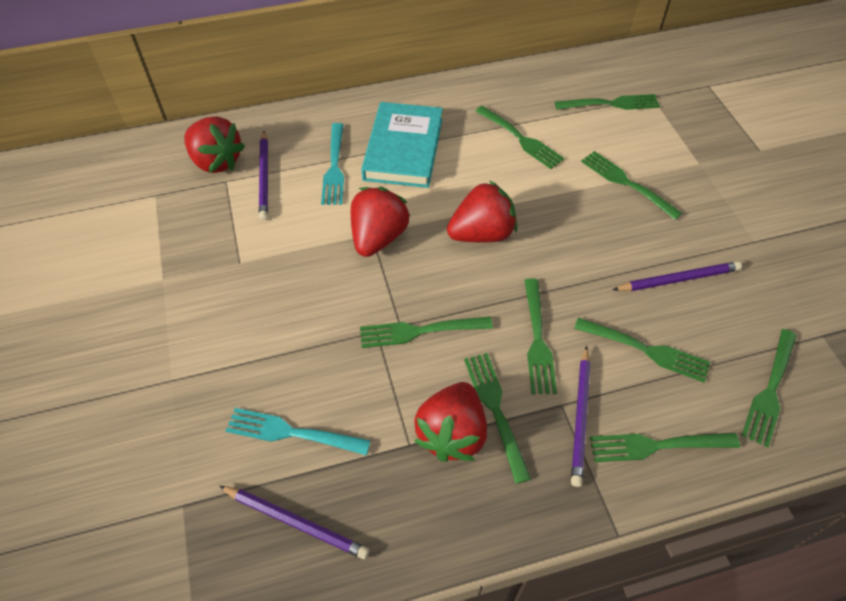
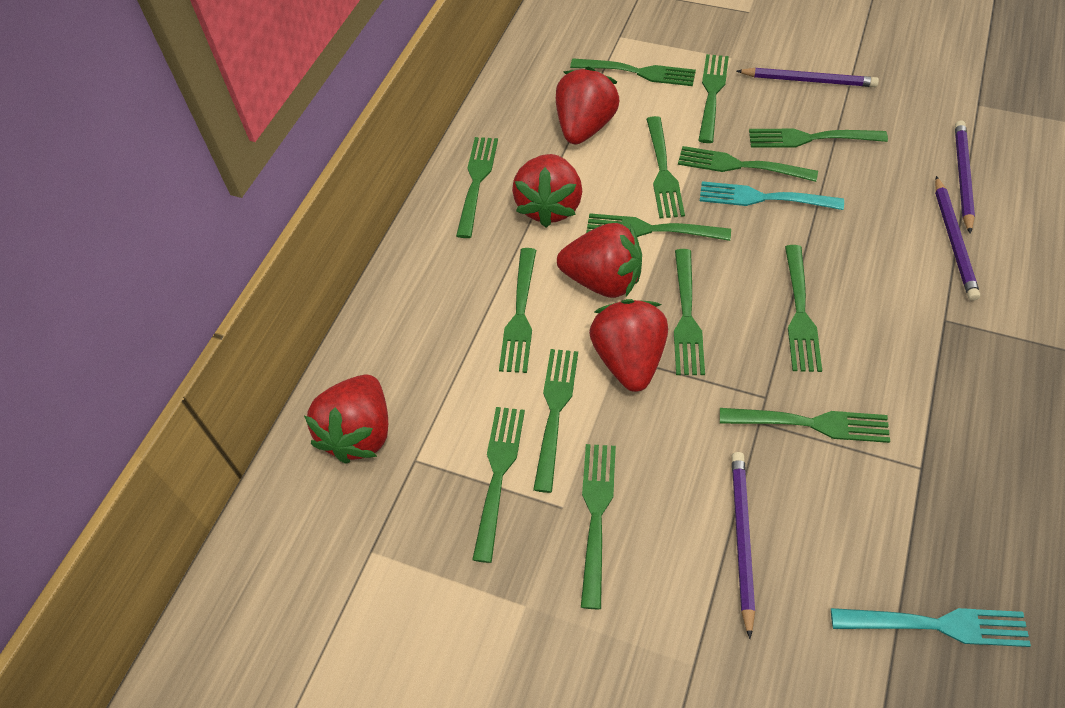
green fork: 9 -> 14
red strawberry: 4 -> 5
turquoise book: 1 -> 0

